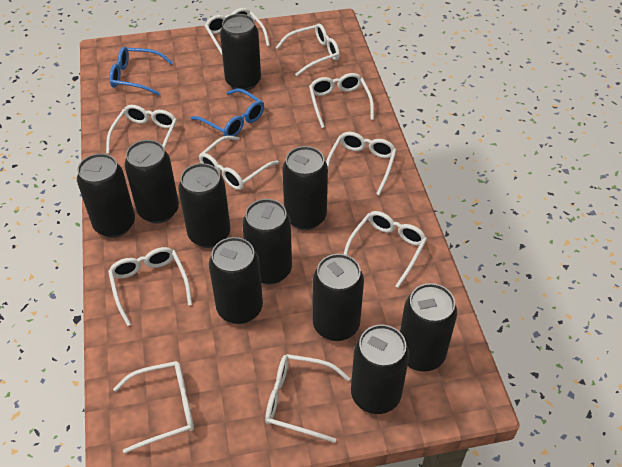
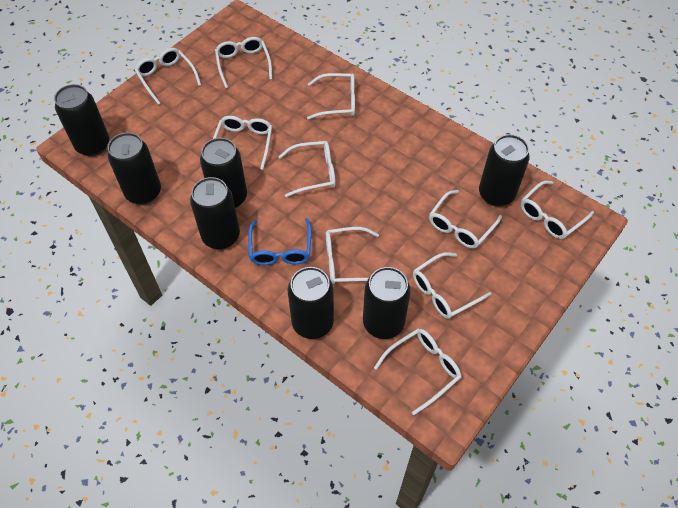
black can: 10 -> 7
blue glasses: 2 -> 1

